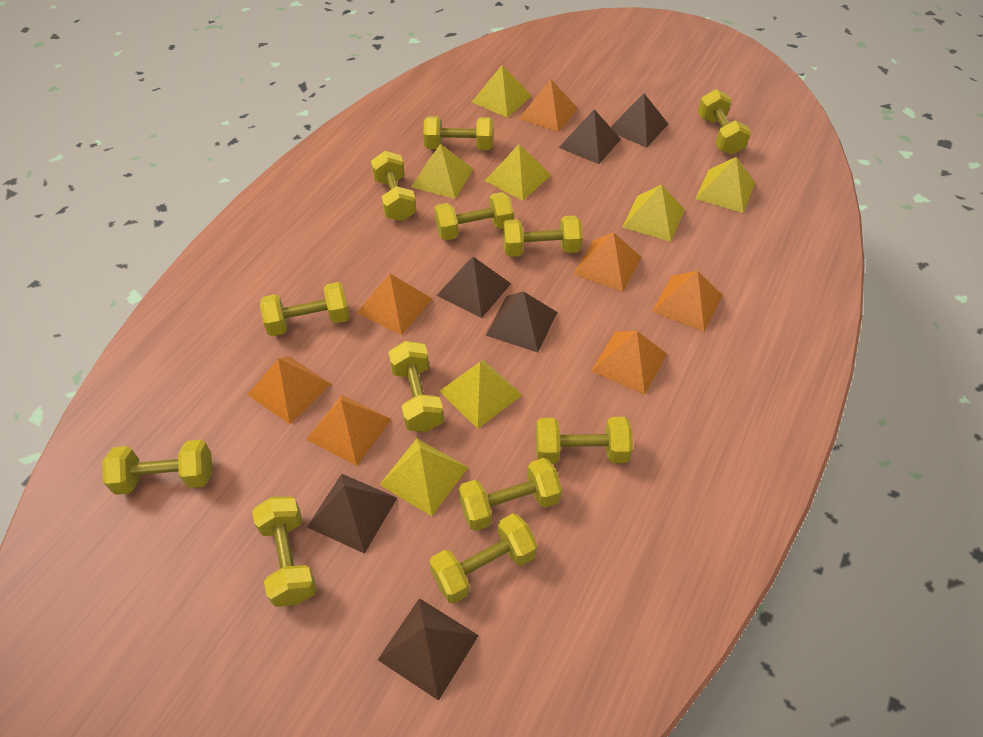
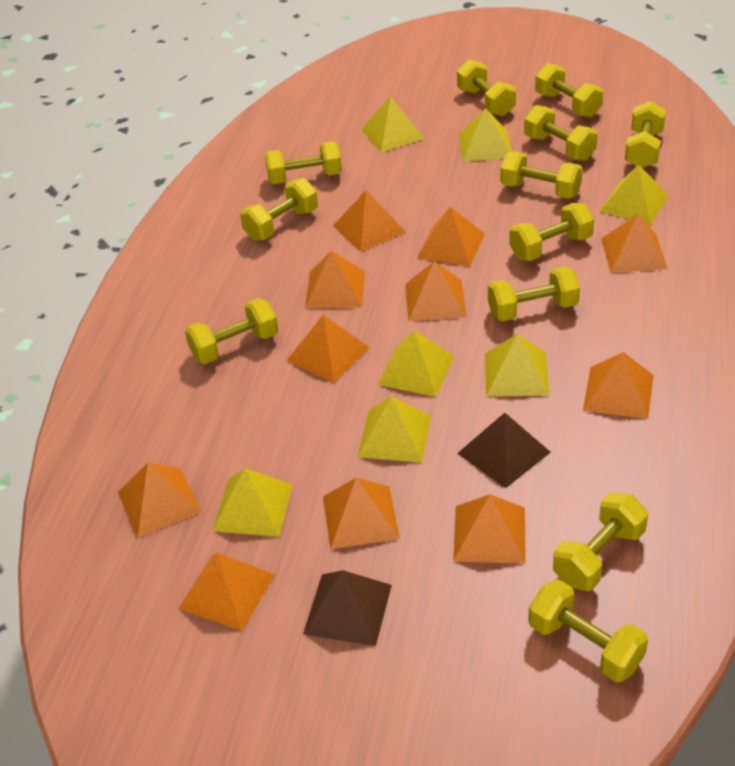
brown pyramid: 6 -> 2
orange pyramid: 7 -> 11

